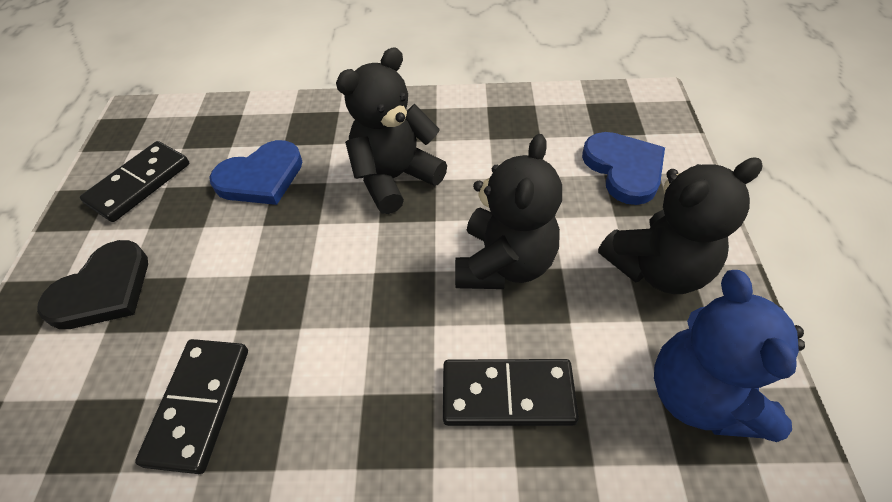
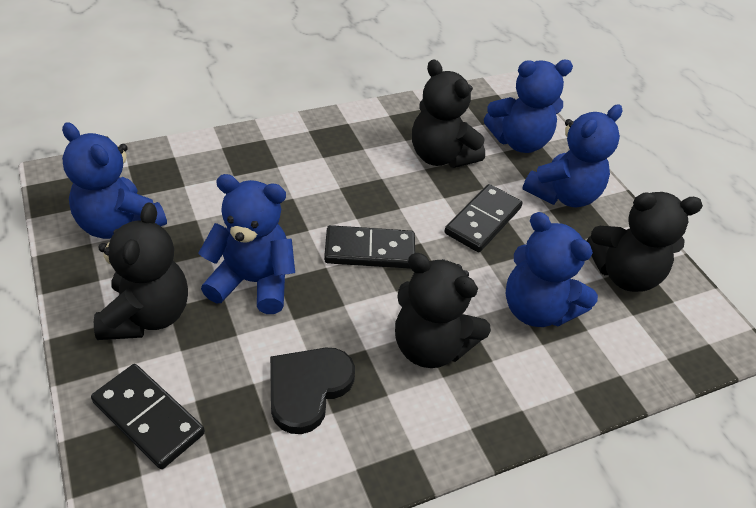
black teddy bear: 3 -> 4
blue heart: 2 -> 0
blue teddy bear: 1 -> 5

